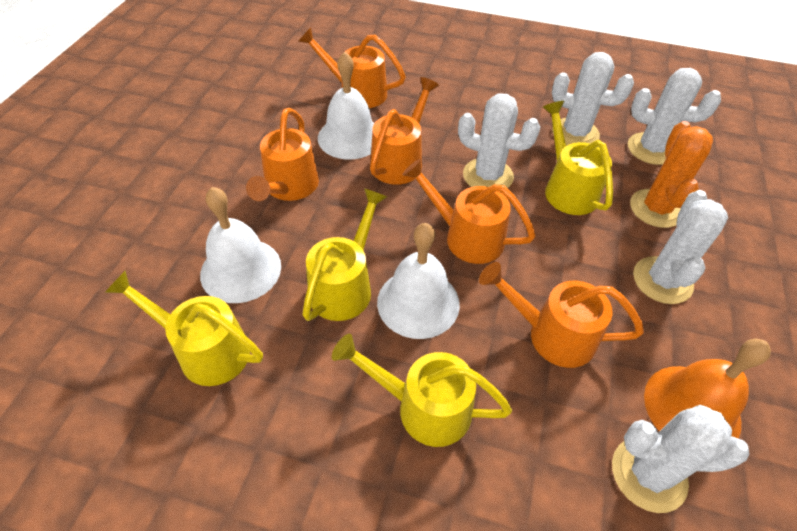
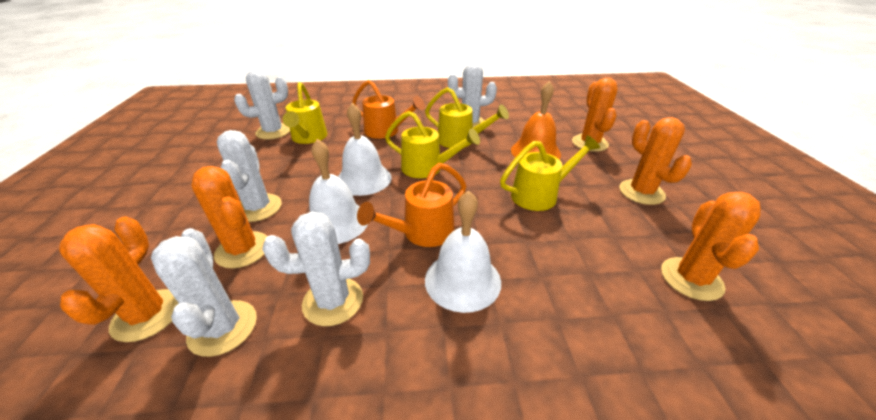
orange cactus: 1 -> 5
orange watering can: 5 -> 2

